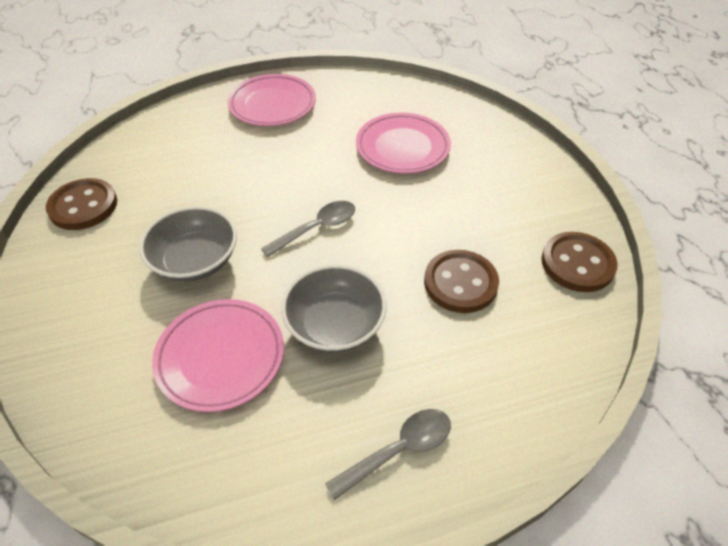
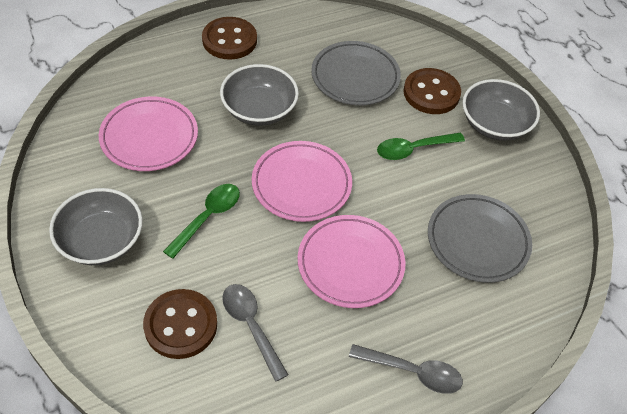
green spoon: 0 -> 2
grey bowl: 2 -> 3
grey plate: 0 -> 2

